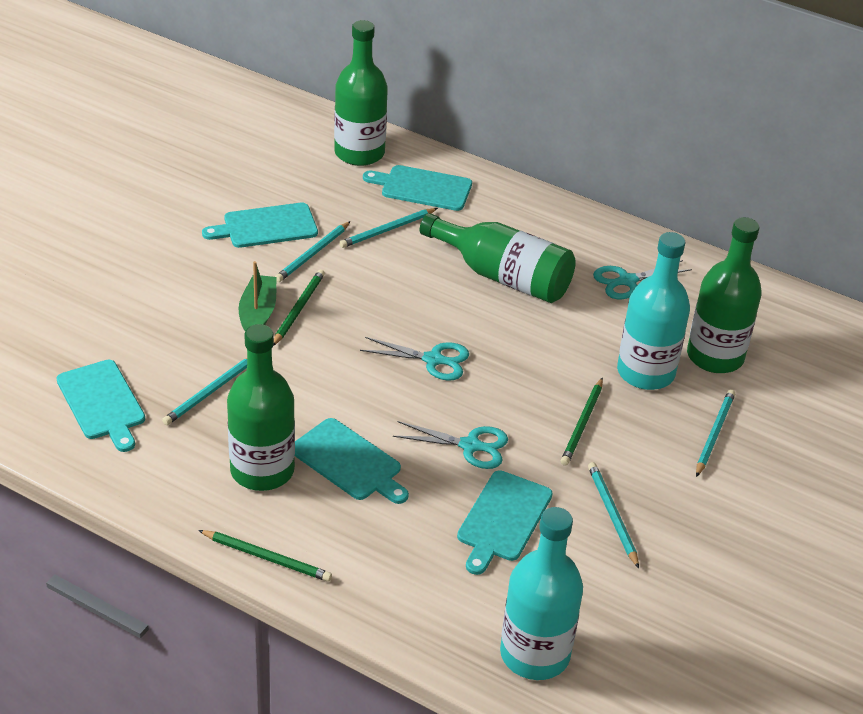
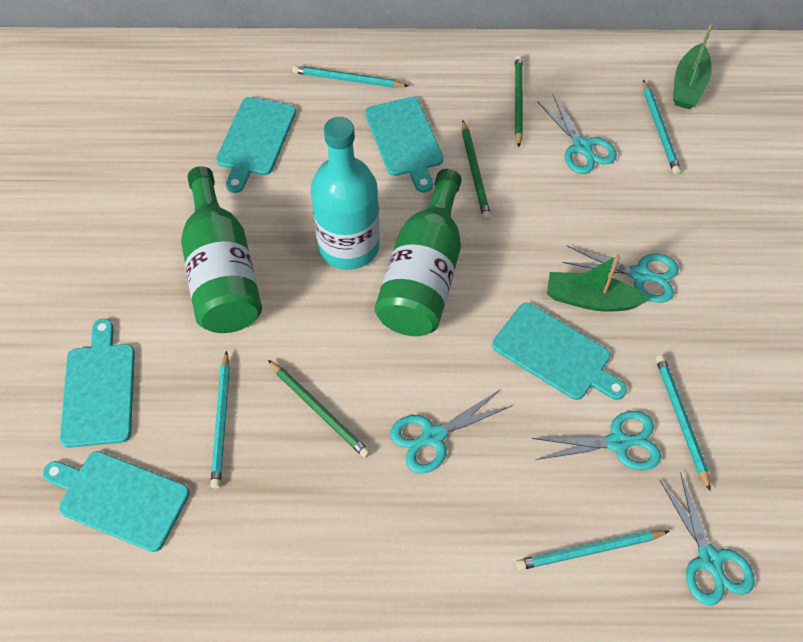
green boat: 1 -> 2
green bottle: 4 -> 2
turquoise bottle: 2 -> 1
turquoise scissors: 3 -> 5

